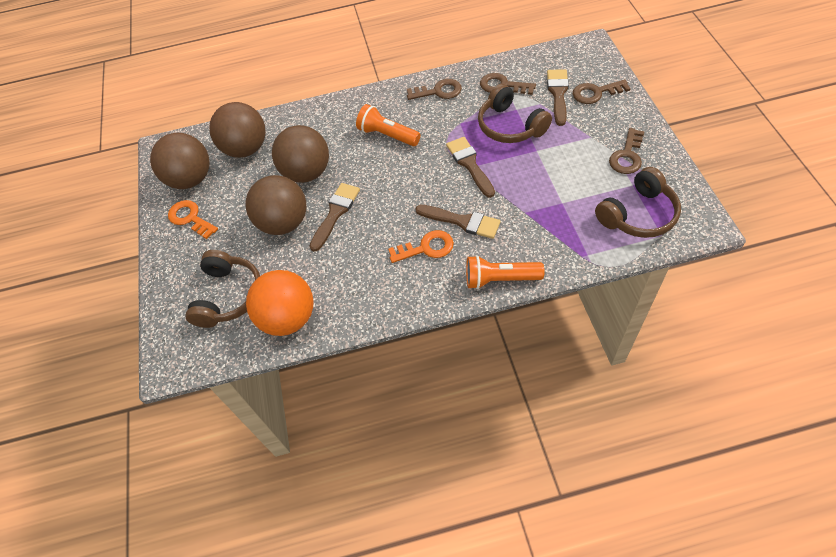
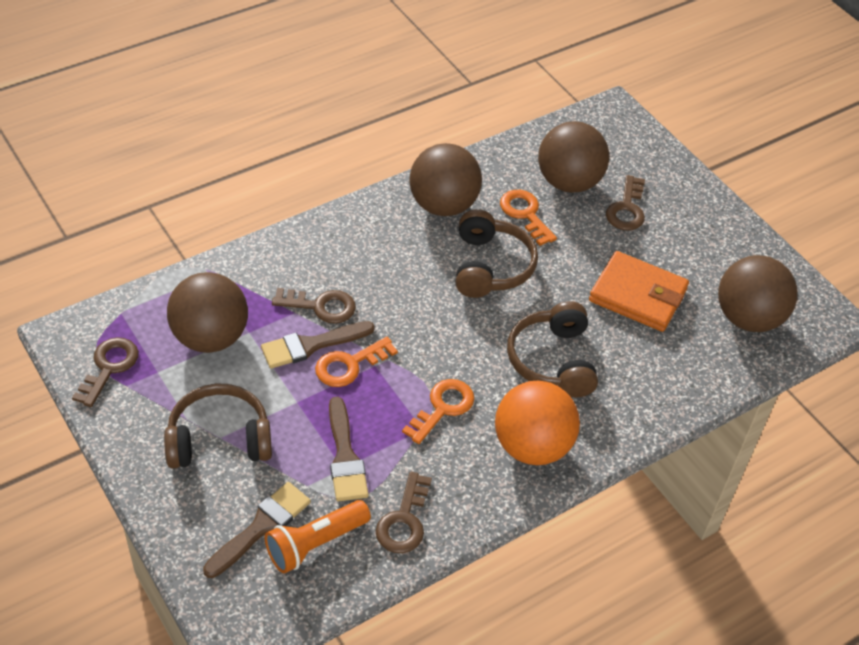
brown brush: 4 -> 3
orange flashlight: 2 -> 1
orange key: 2 -> 3
orange wallet: 0 -> 1

